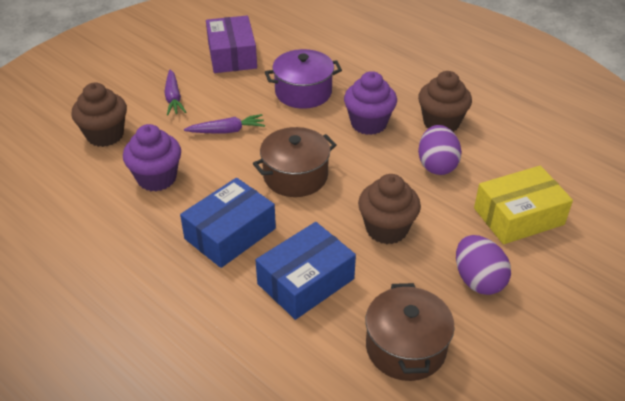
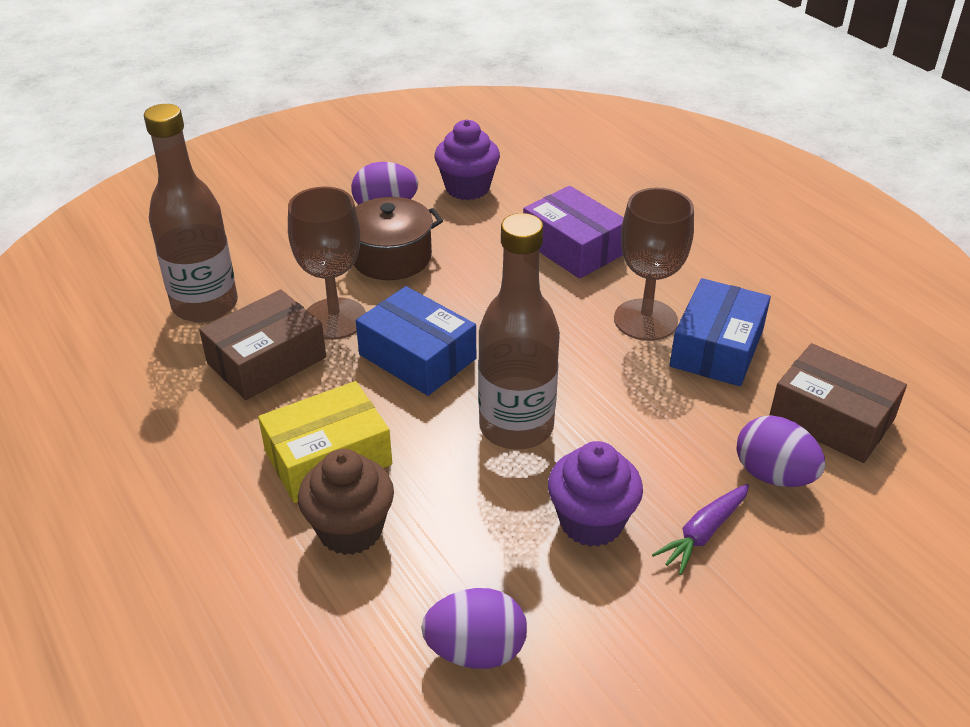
brown bottle: 0 -> 2
brown box: 0 -> 2
brown cupcake: 3 -> 1
brown goblet: 0 -> 2
brown pot: 2 -> 1
purple carrot: 2 -> 1
purple egg: 2 -> 3
purple pot: 1 -> 0

